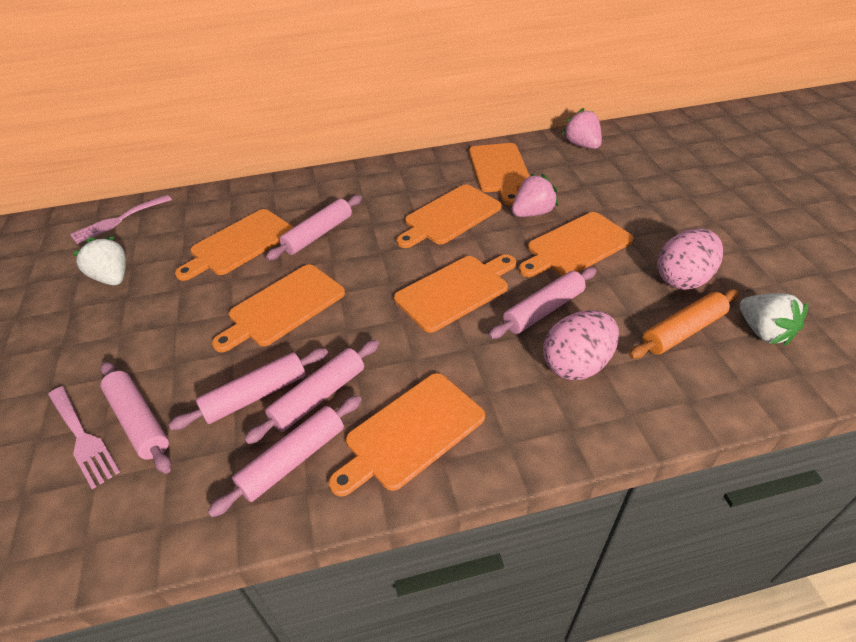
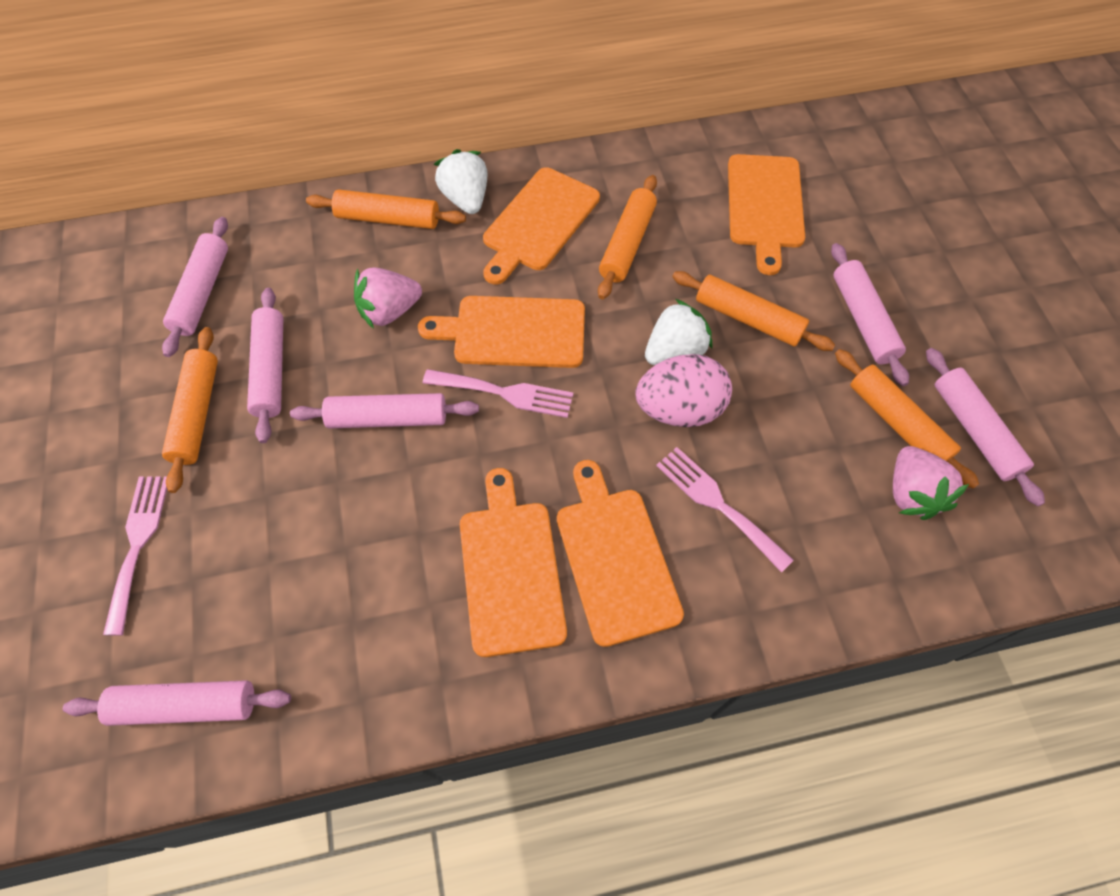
orange cutting board: 7 -> 5
orange rolling pin: 1 -> 5
pink egg: 2 -> 1
pink fork: 2 -> 3

